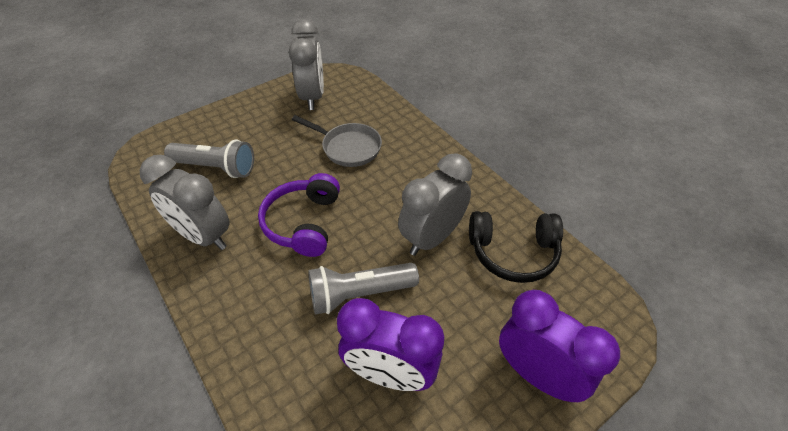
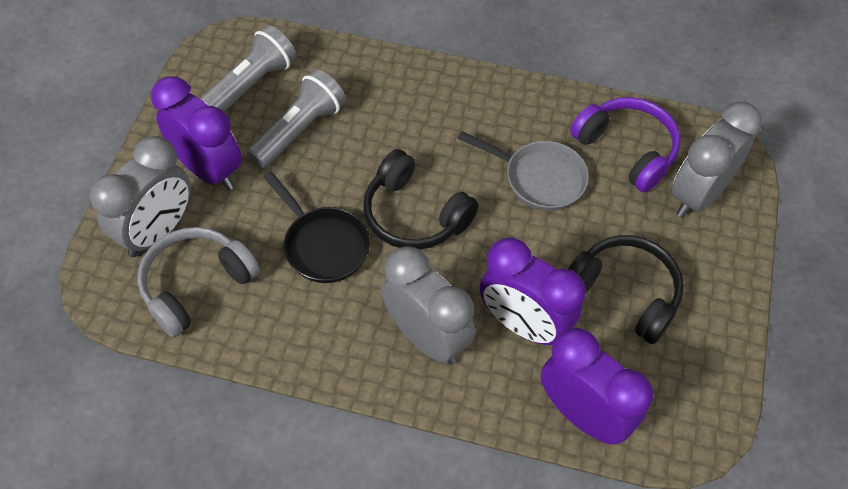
black headphones: 1 -> 2
black pan: 0 -> 1
grey headphones: 0 -> 1
purple clock: 2 -> 3

